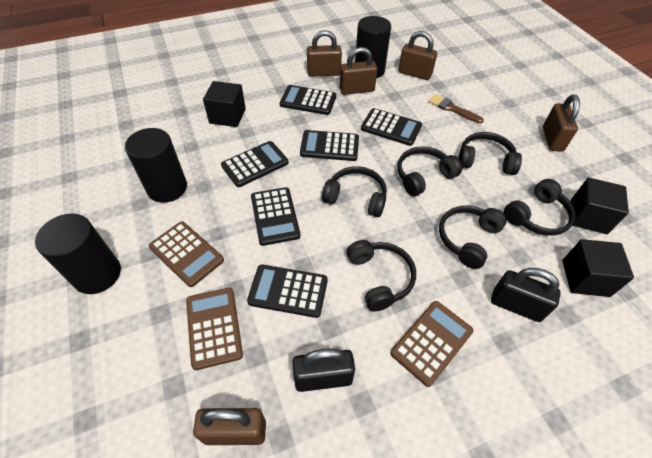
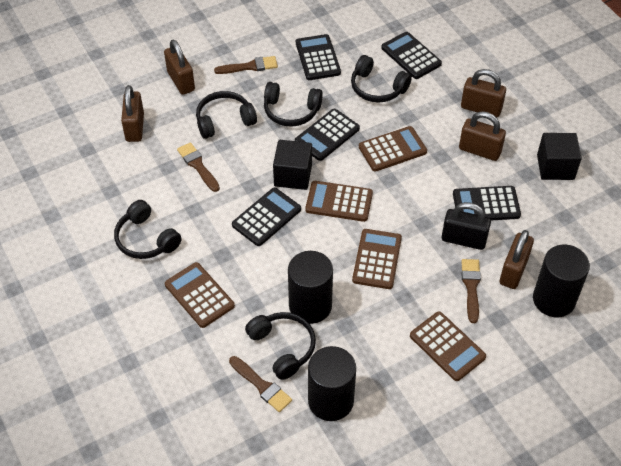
black calculator: 6 -> 5
black cube: 3 -> 2
black headphones: 6 -> 5
black padlock: 2 -> 1
brown brush: 1 -> 4
brown calculator: 3 -> 5

